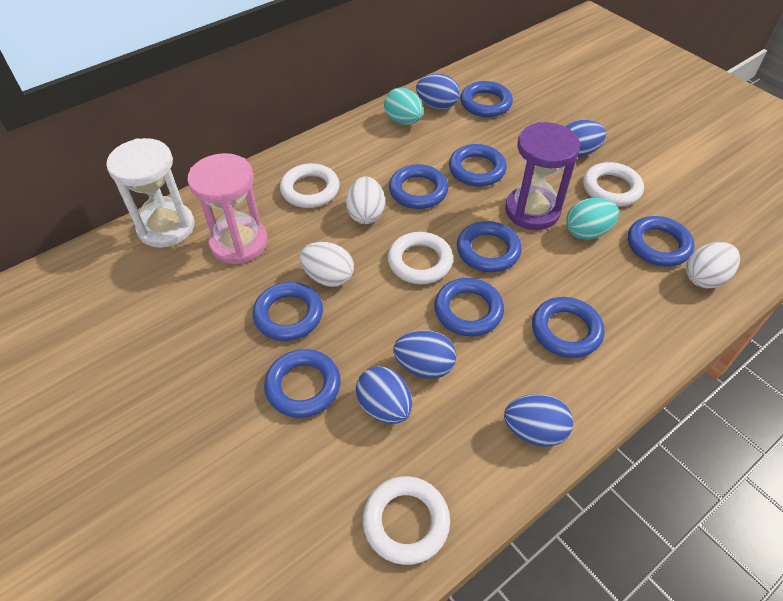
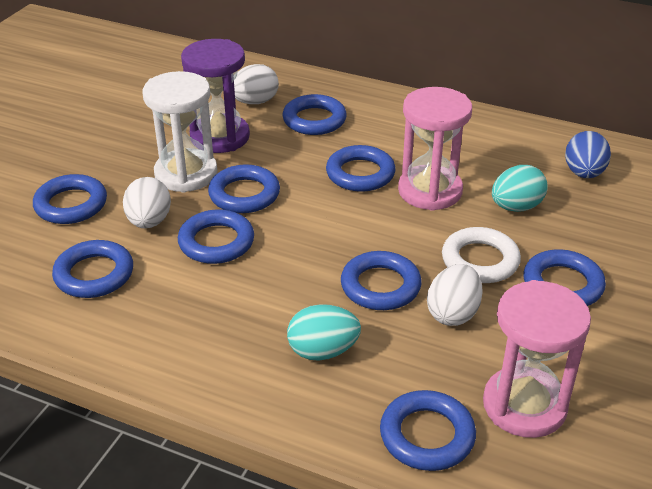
blue egg: 5 -> 1
pink hourglass: 1 -> 2
white ring: 4 -> 1

